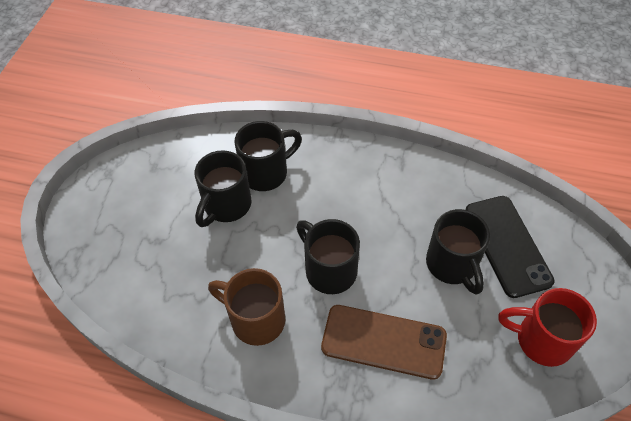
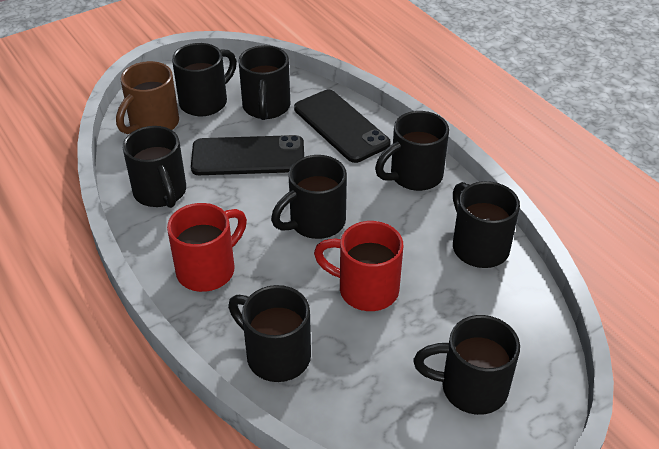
black mug: 4 -> 8
black phone: 1 -> 2
brown phone: 1 -> 0
red mug: 1 -> 2

